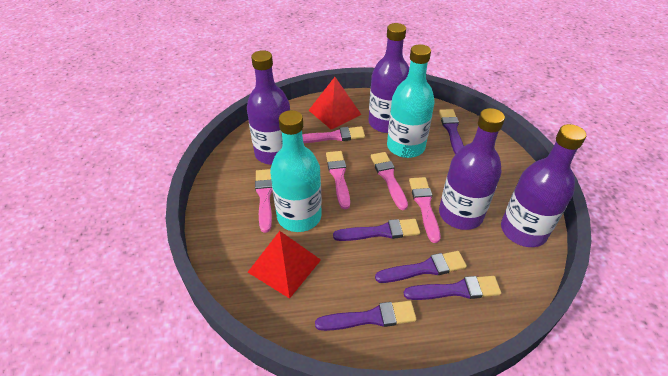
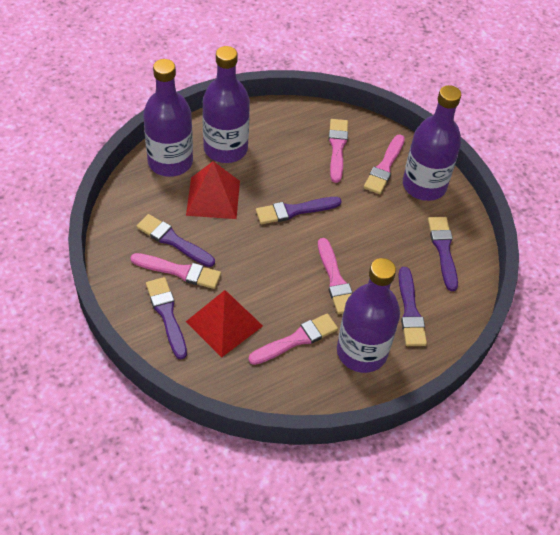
turquoise bottle: 2 -> 0

